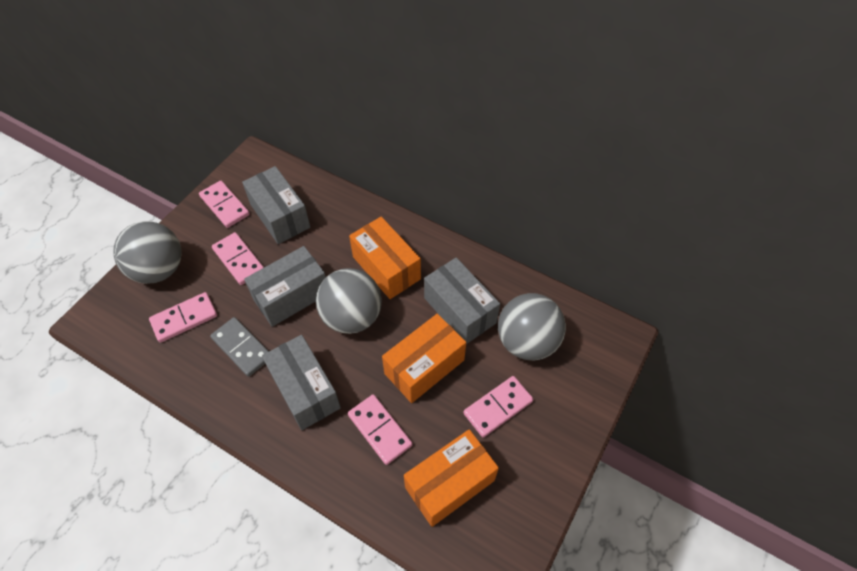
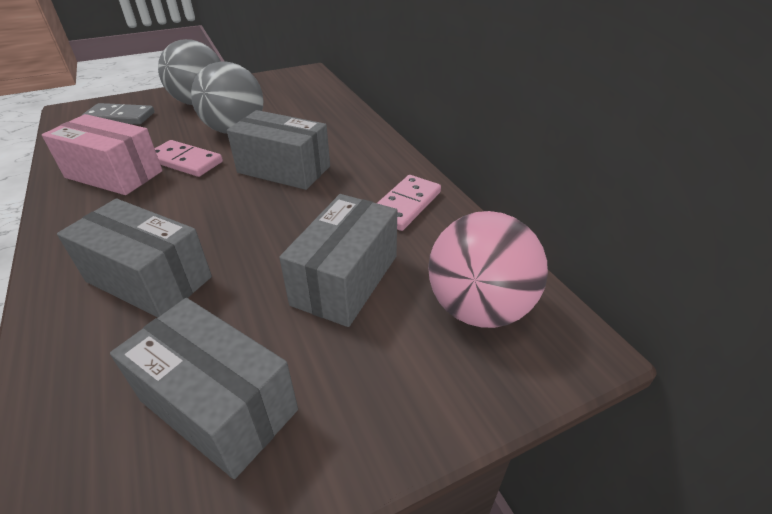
grey ball: 3 -> 2
orange box: 3 -> 0
pink ball: 0 -> 1
pink box: 0 -> 1
pink domino: 5 -> 2

